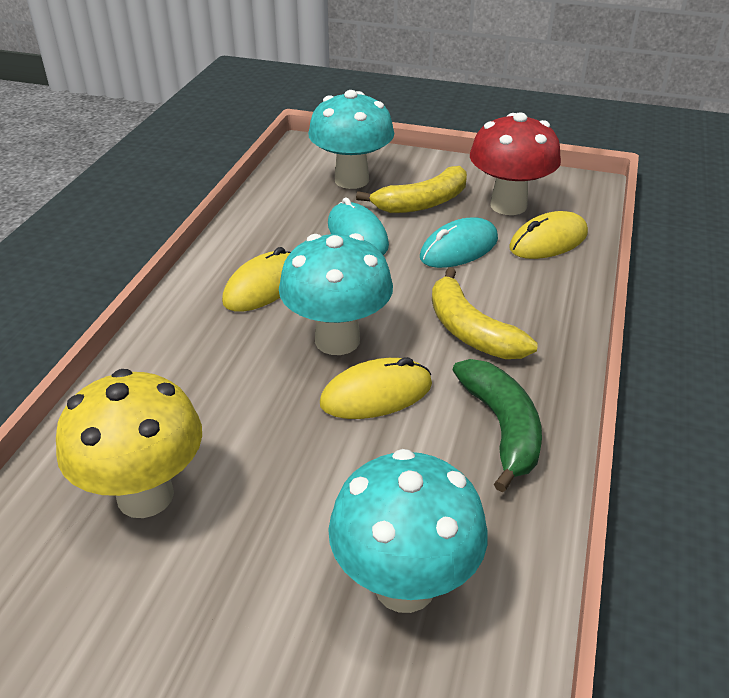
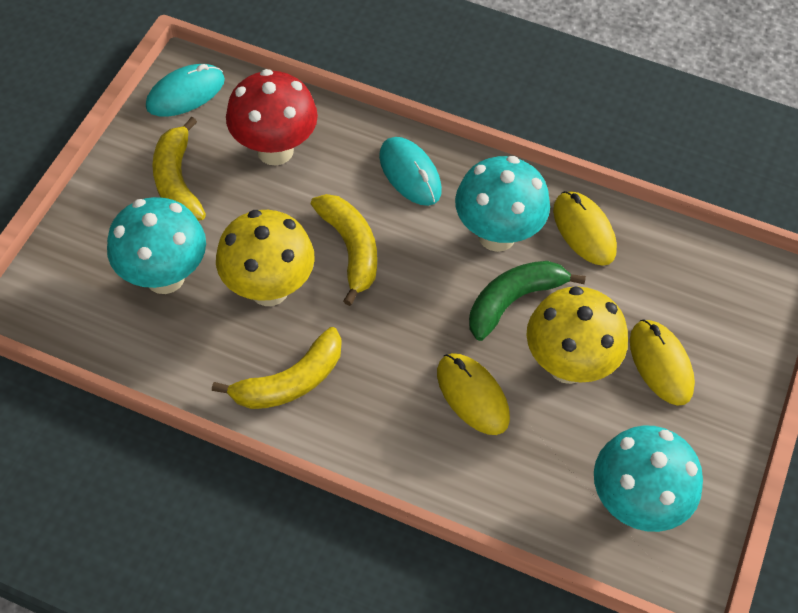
yellow banana: 2 -> 3
yellow mushroom: 1 -> 2

